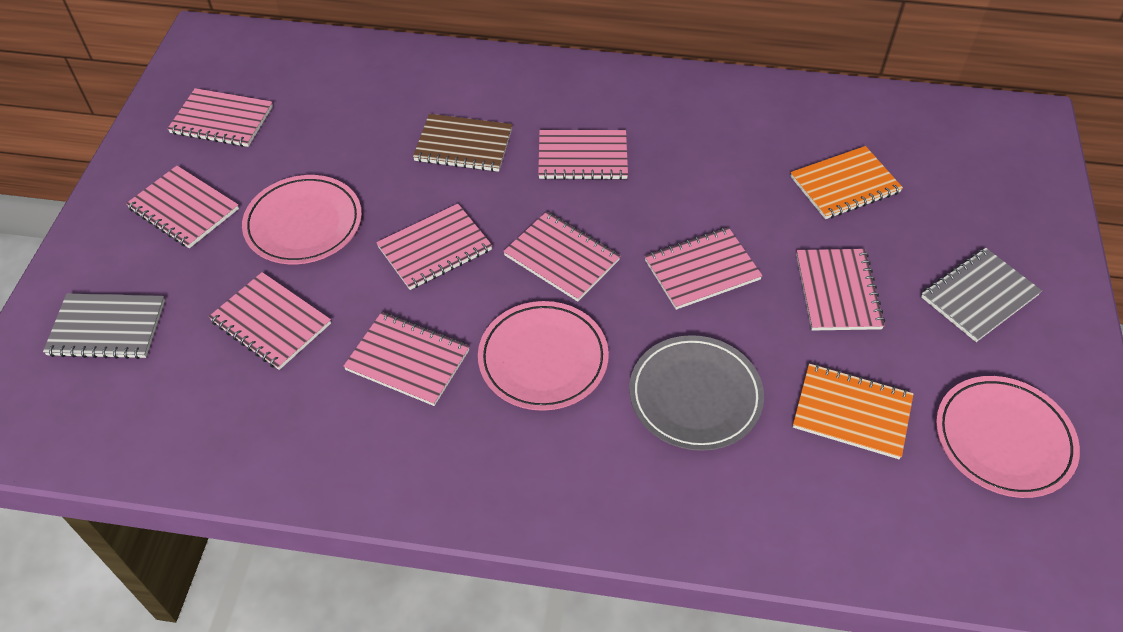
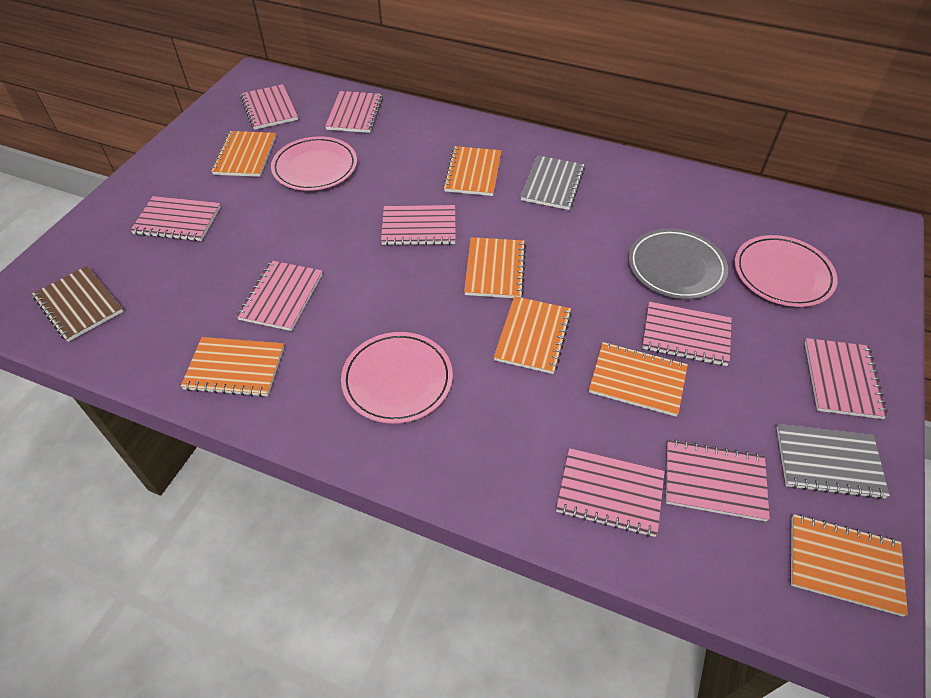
orange notebook: 2 -> 7

